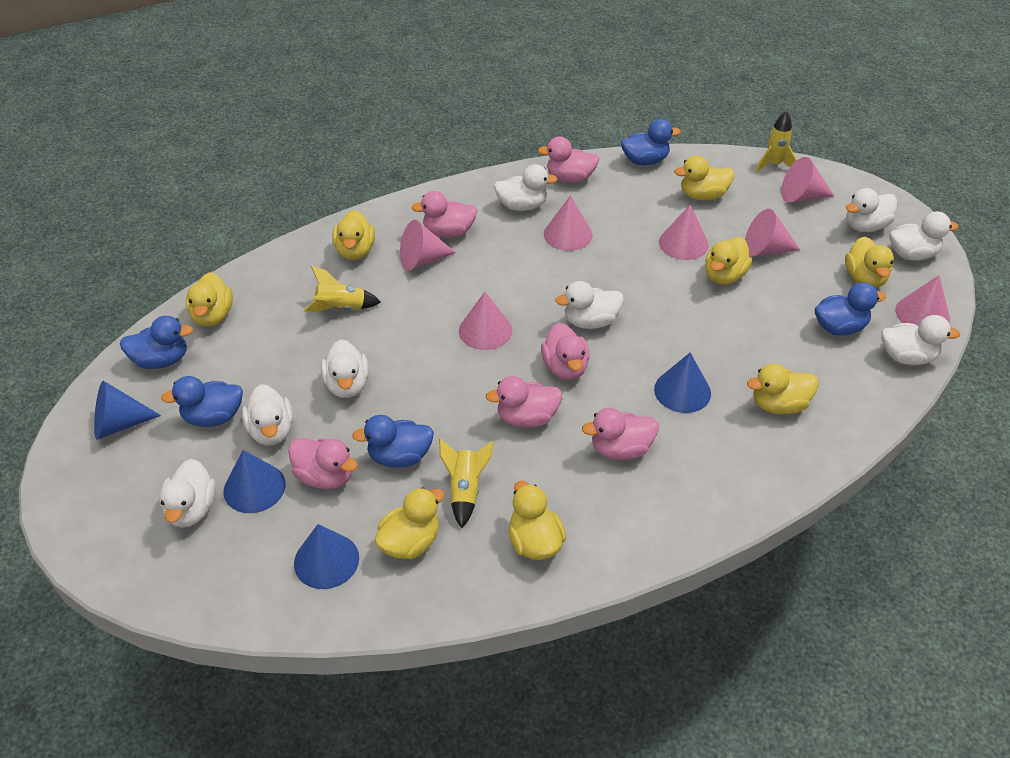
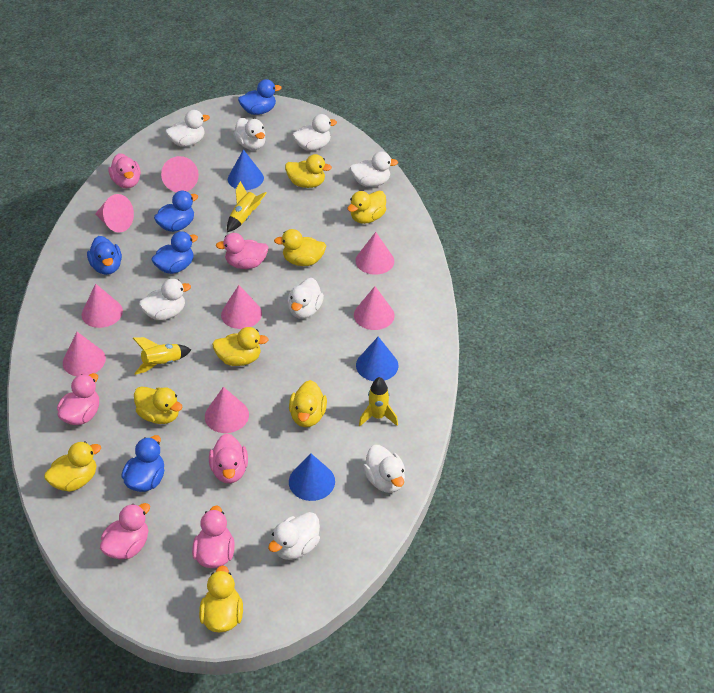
blue cone: 4 -> 3
pink cone: 7 -> 8

